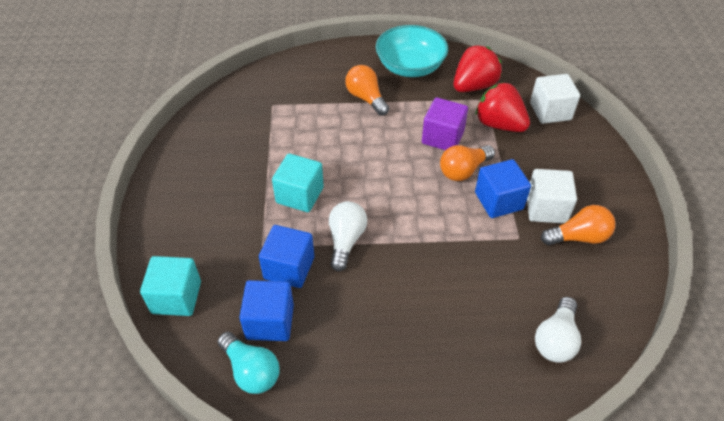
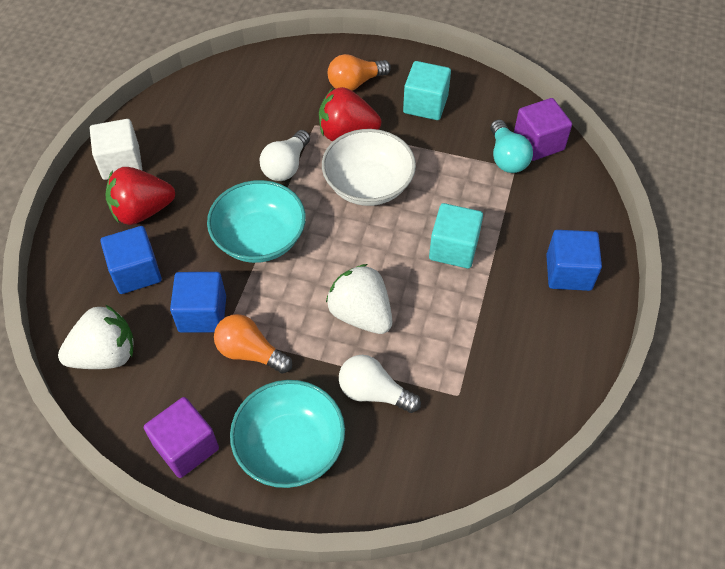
orange light bulb: 3 -> 2
purple cube: 1 -> 2
turquoise bowl: 1 -> 2
white bowl: 0 -> 1
white cube: 2 -> 1
white strawberry: 0 -> 2

